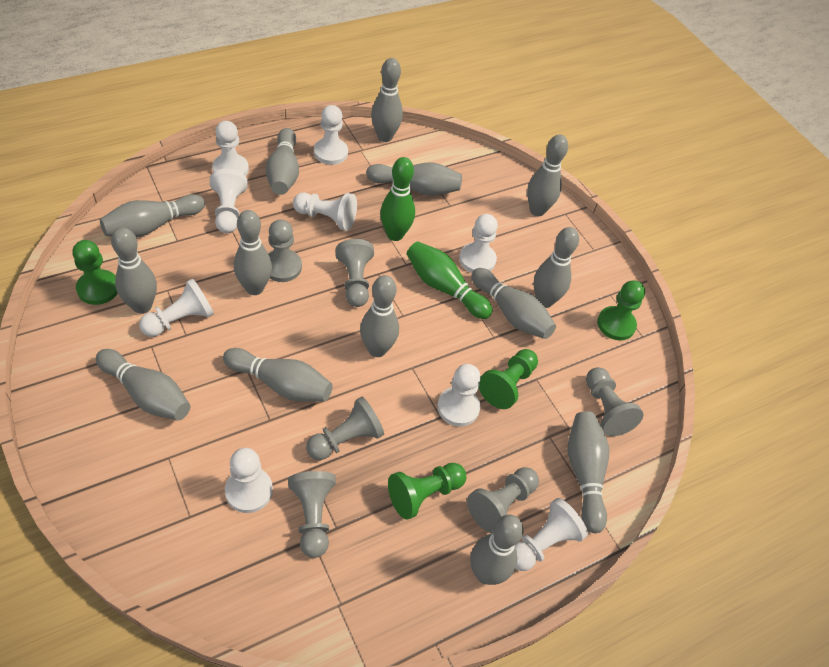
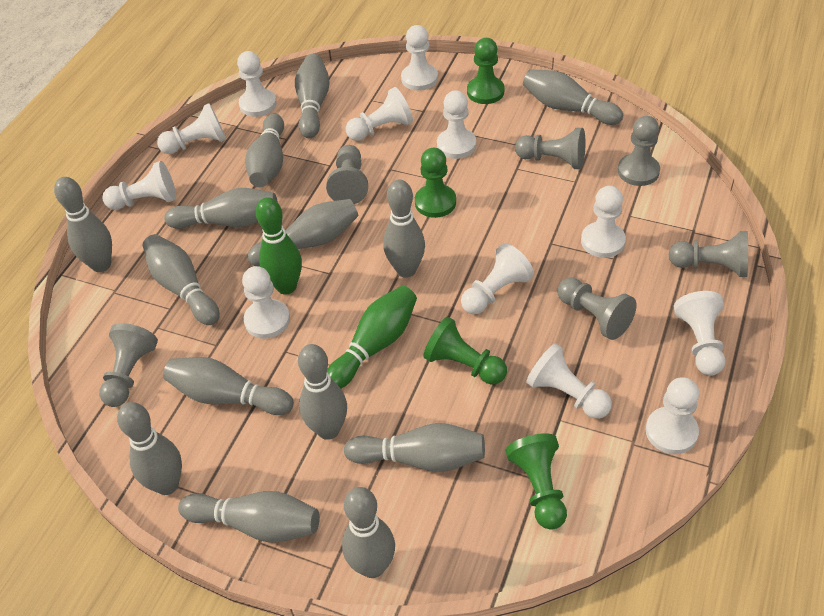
white pawn: 9 -> 12

